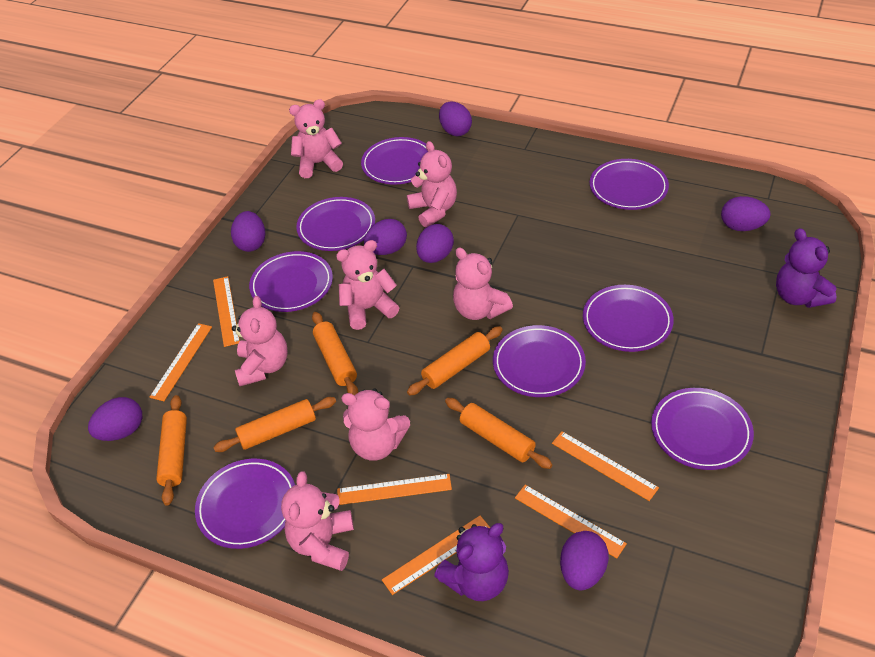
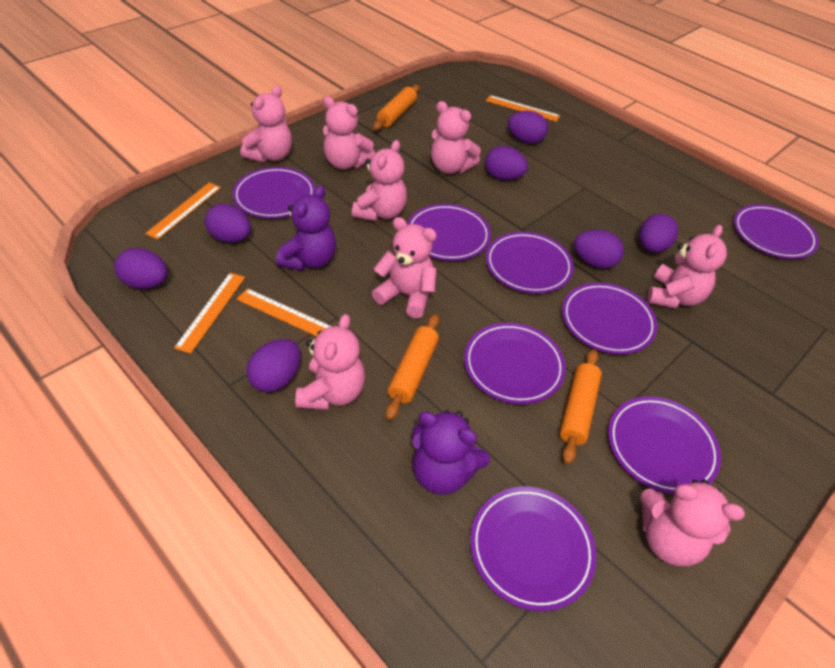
orange rolling pin: 5 -> 3
orange ruler: 6 -> 4
pink teddy bear: 7 -> 8

